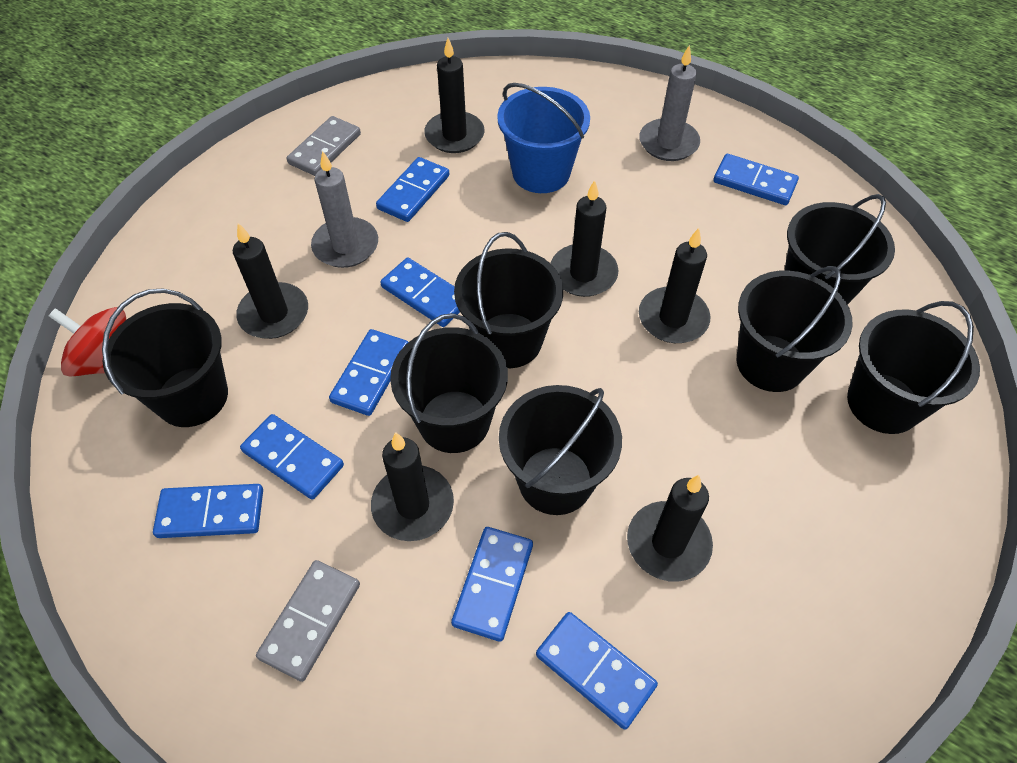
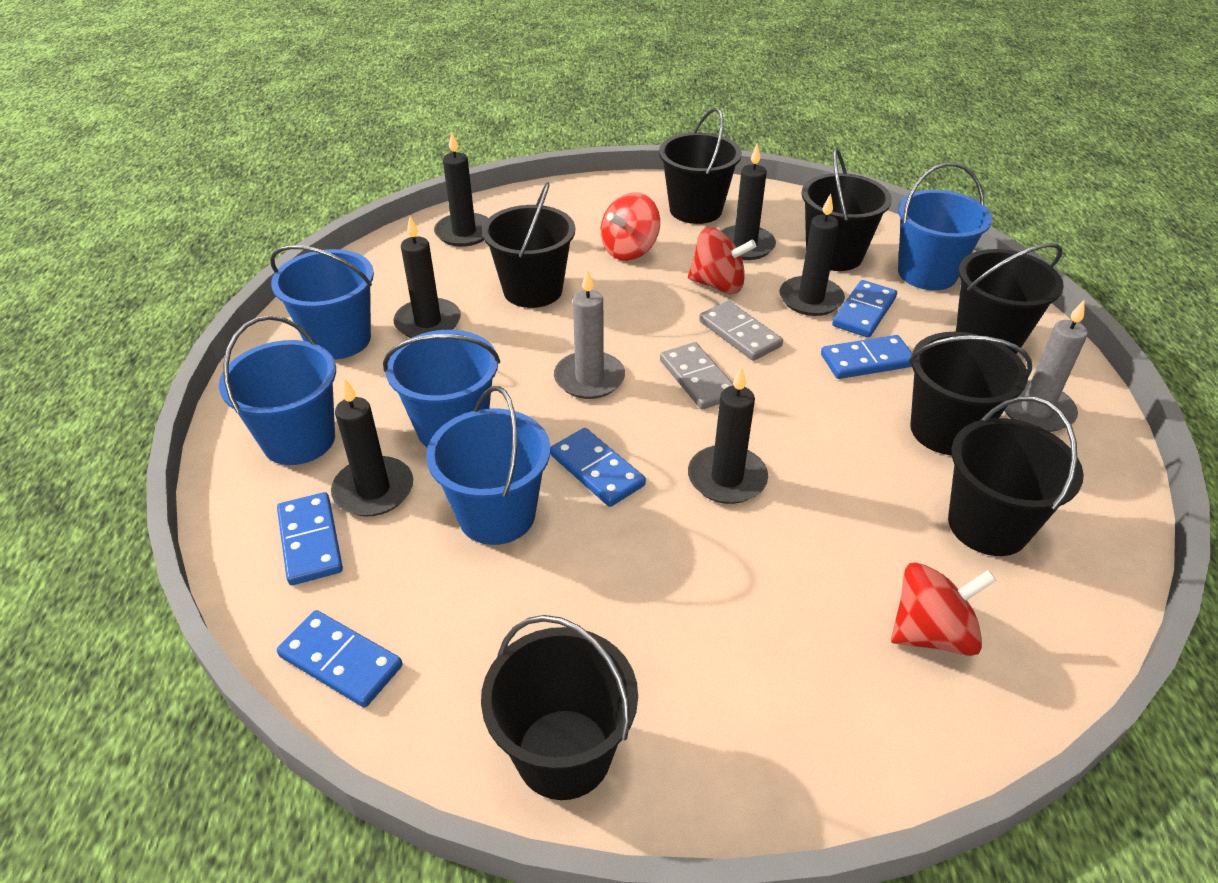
blue bucket: 1 -> 5
blue domino: 8 -> 5
red spinning top: 1 -> 3

